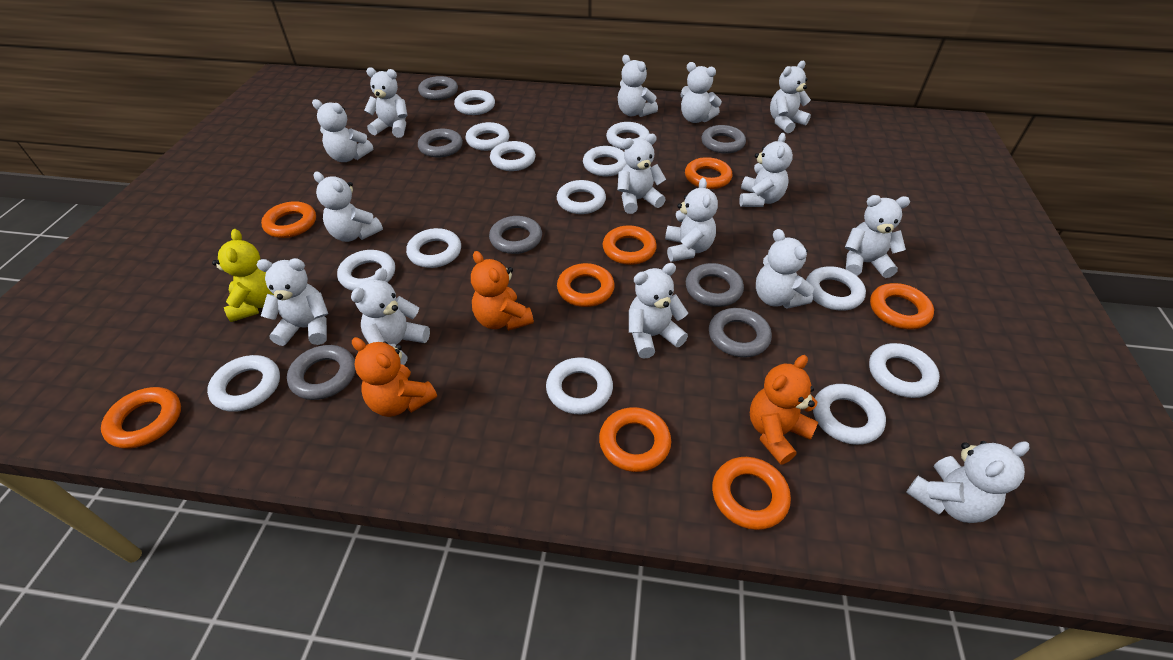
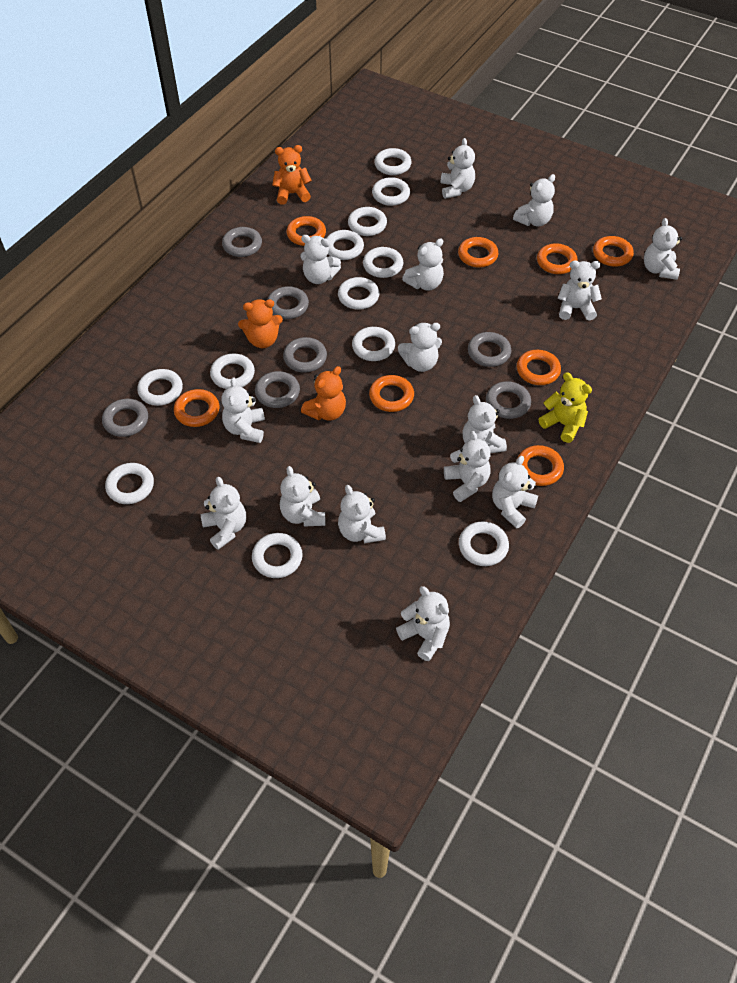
white ring: 13 -> 12

